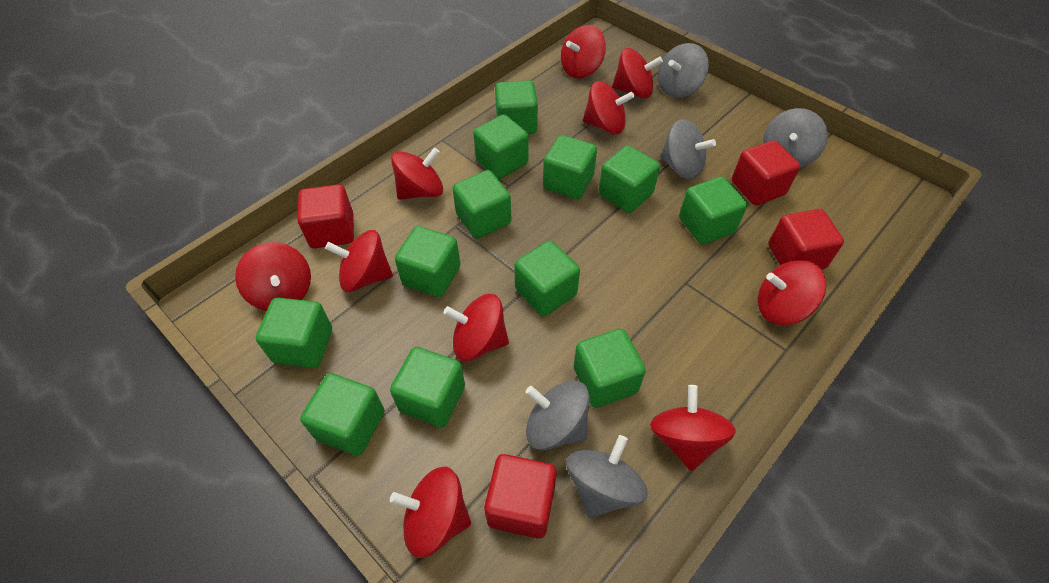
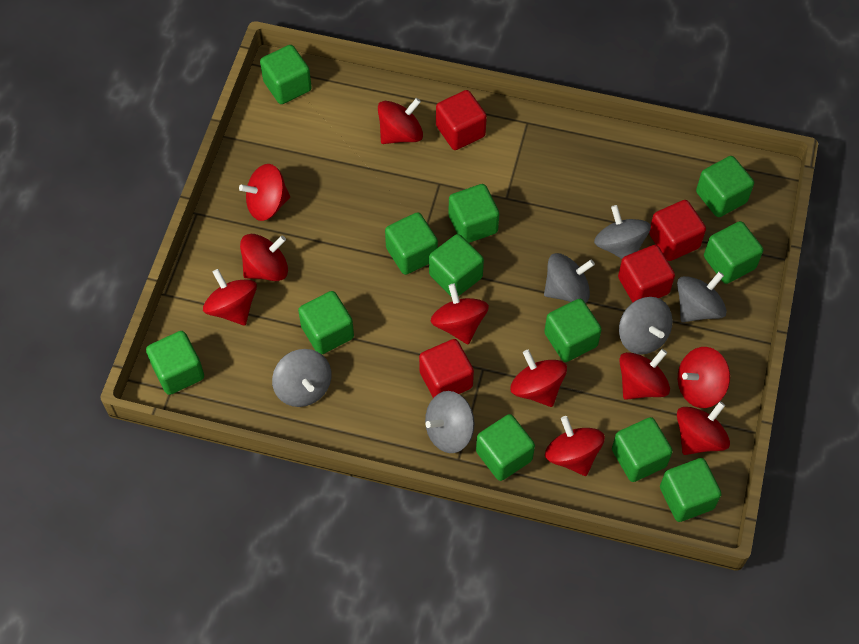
grey spinning top: 5 -> 6

